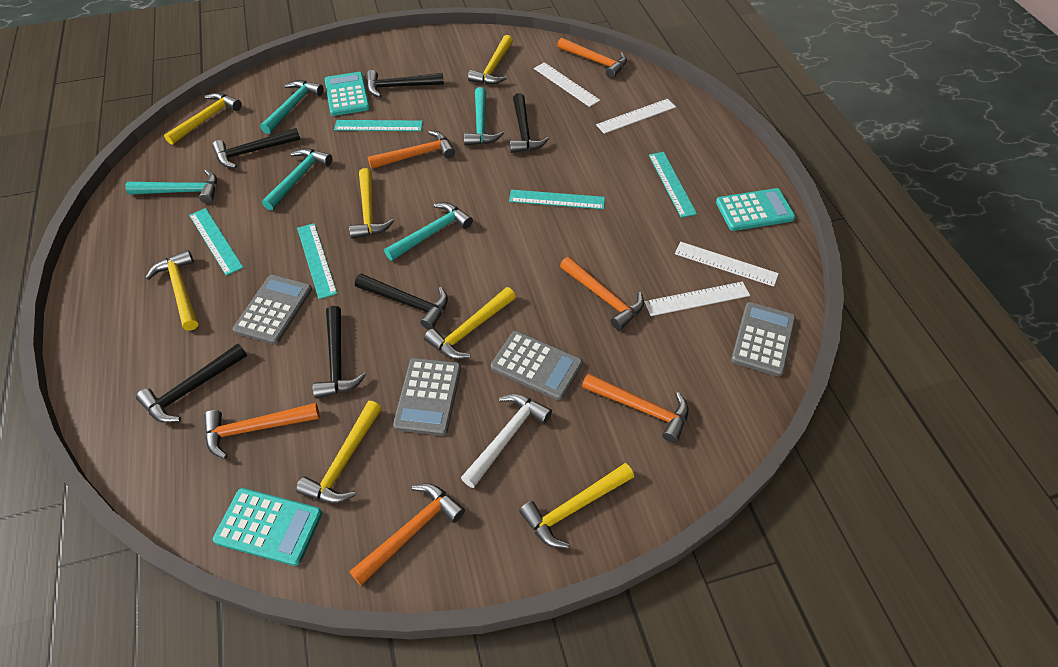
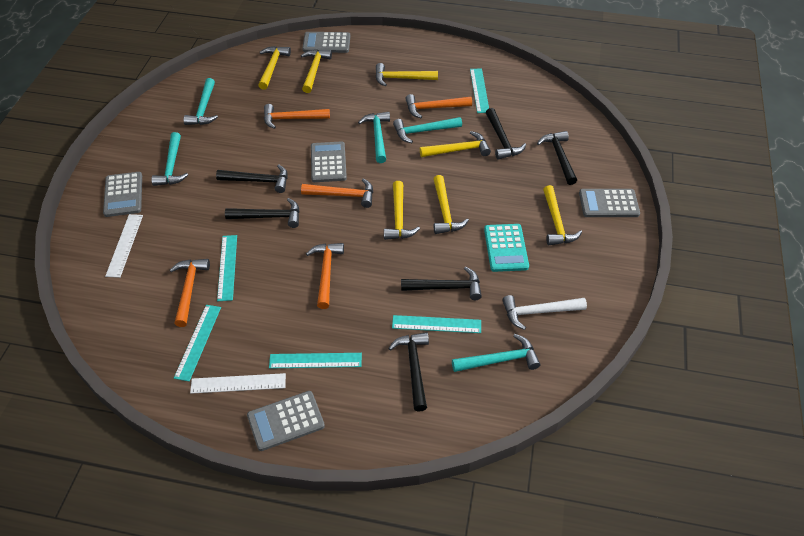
grey calculator: 4 -> 5
orange hammer: 6 -> 5
turquoise calculator: 3 -> 1
white ruler: 4 -> 2

